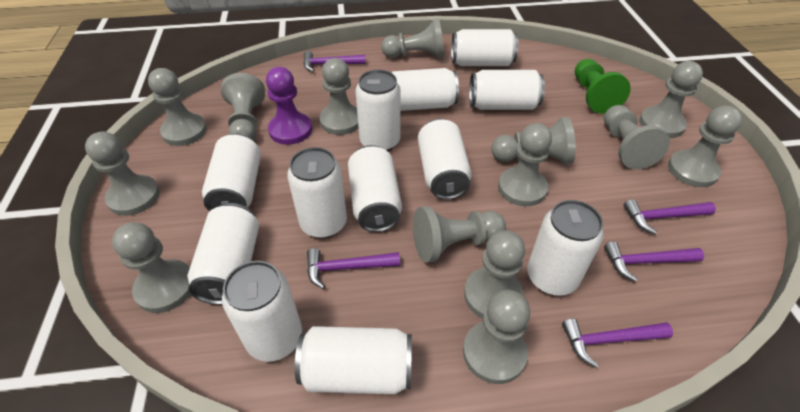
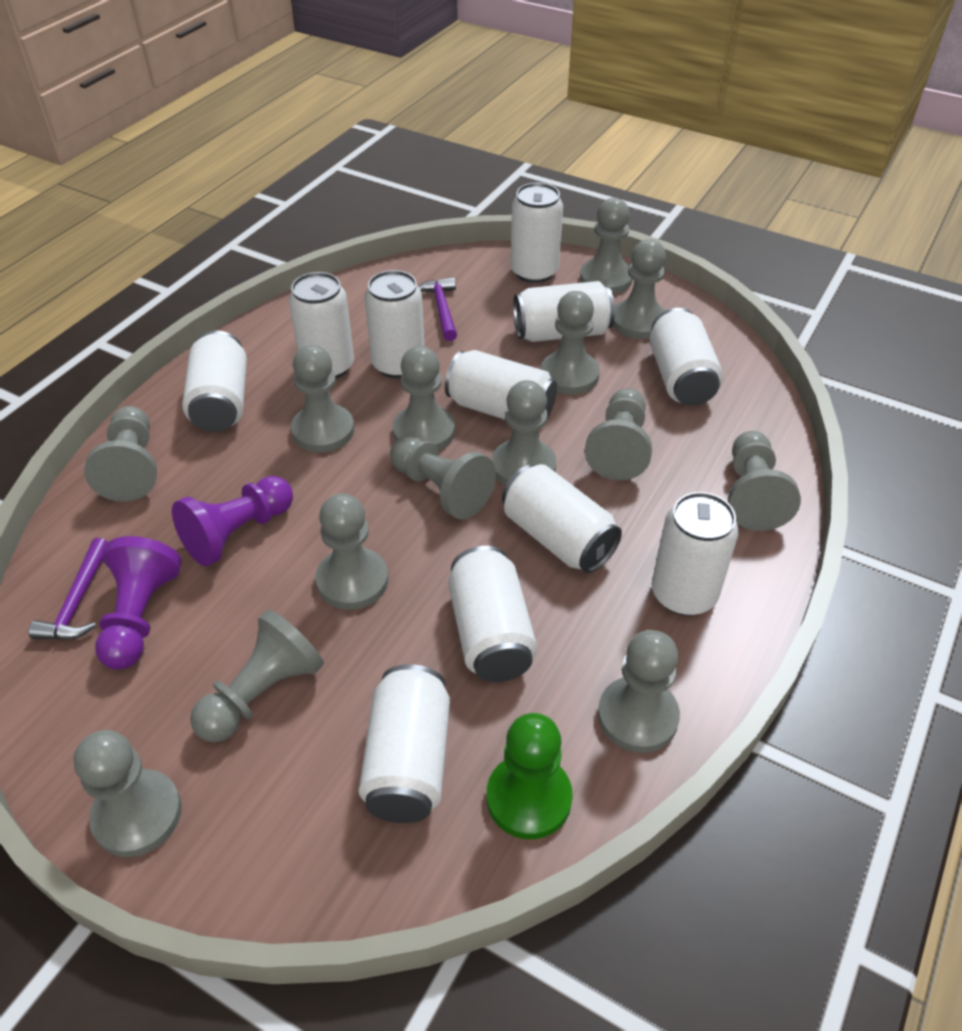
purple hammer: 5 -> 2
purple pawn: 1 -> 2
white can: 12 -> 11

